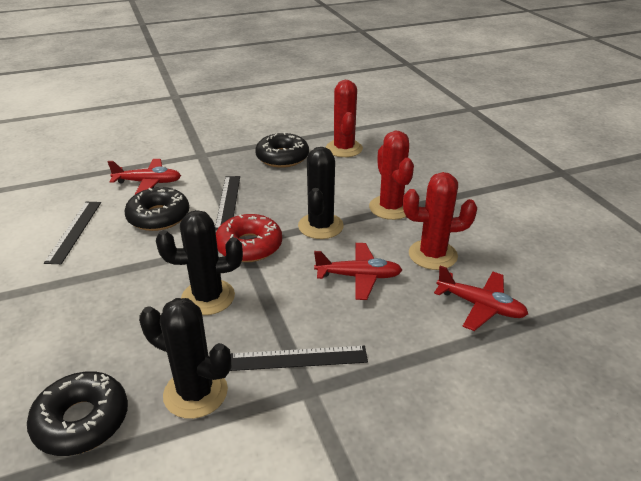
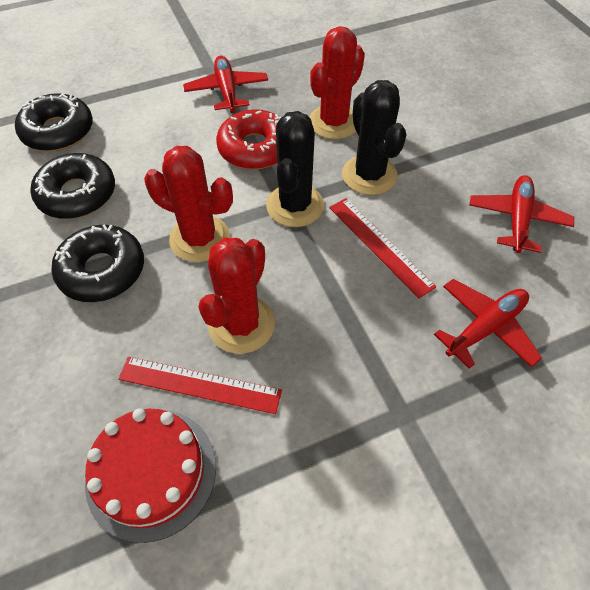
black cactus: 3 -> 2
black ruler: 3 -> 0
red cake: 0 -> 1
red ruler: 0 -> 2

